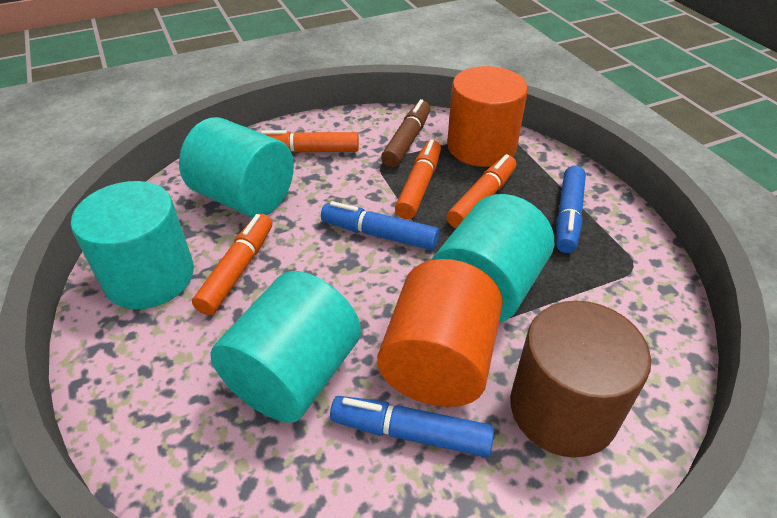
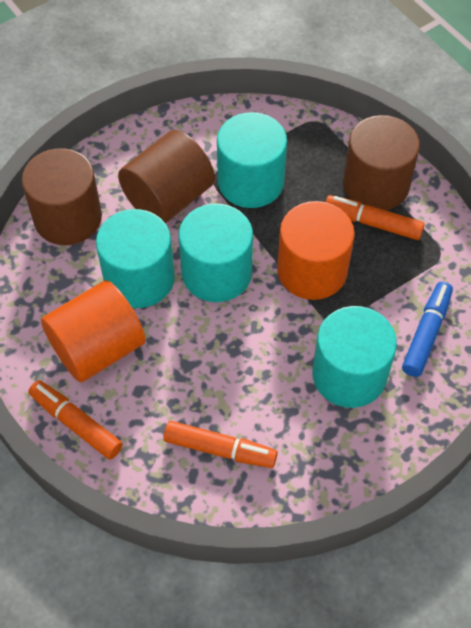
blue marker: 3 -> 1
brown cylinder: 1 -> 3
brown marker: 1 -> 0
orange marker: 4 -> 3

